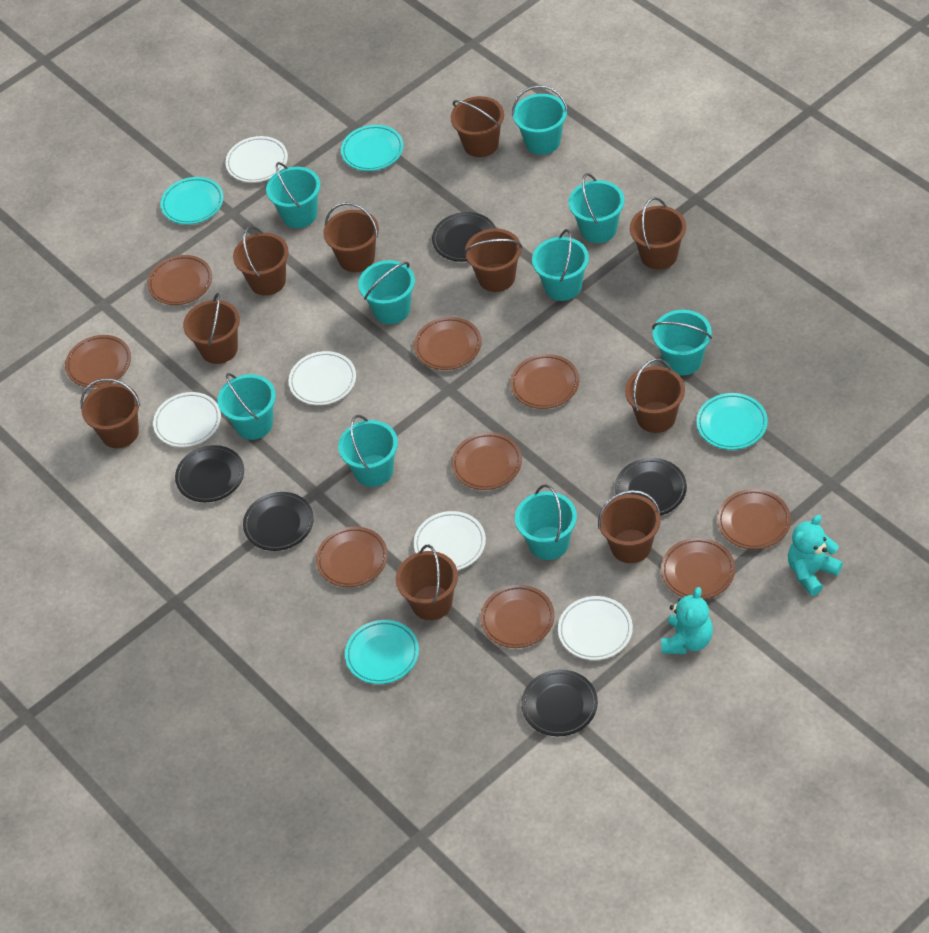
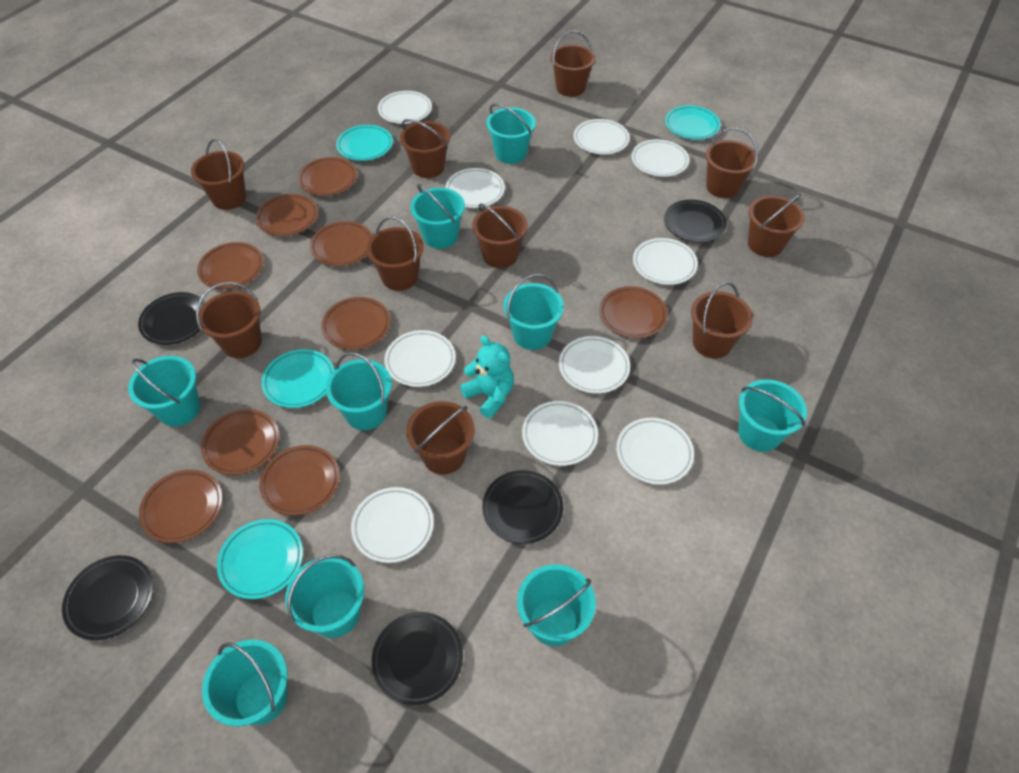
turquoise teddy bear: 2 -> 1
white plate: 5 -> 10

